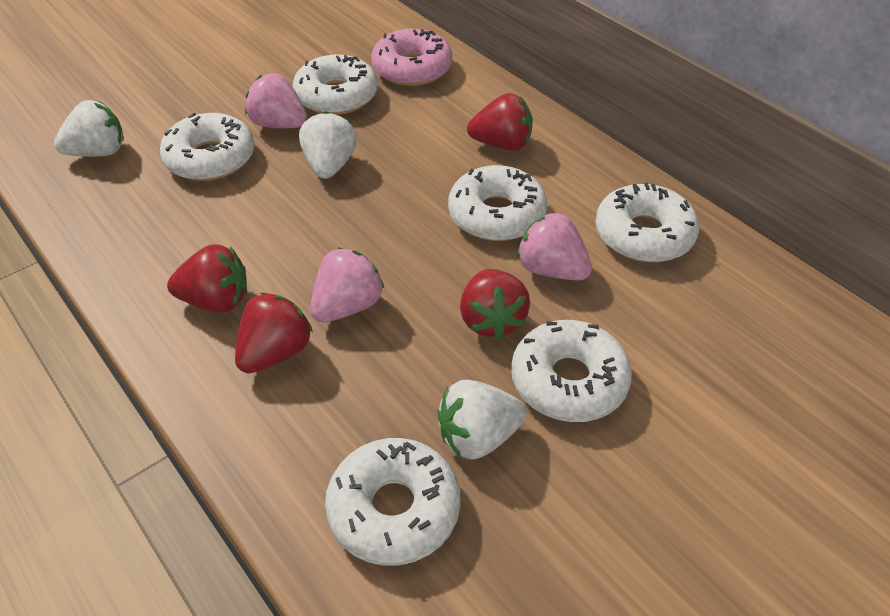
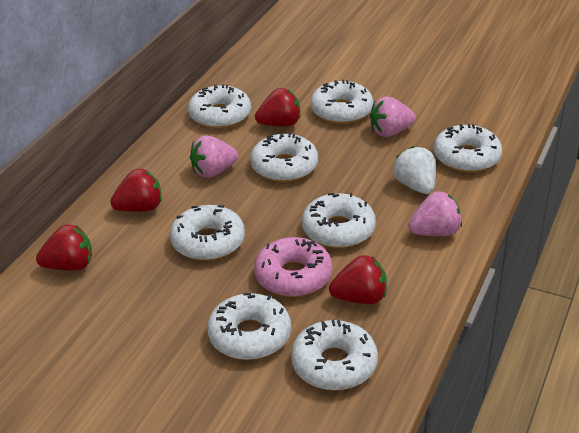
white donut: 6 -> 8
white strawberry: 3 -> 1

